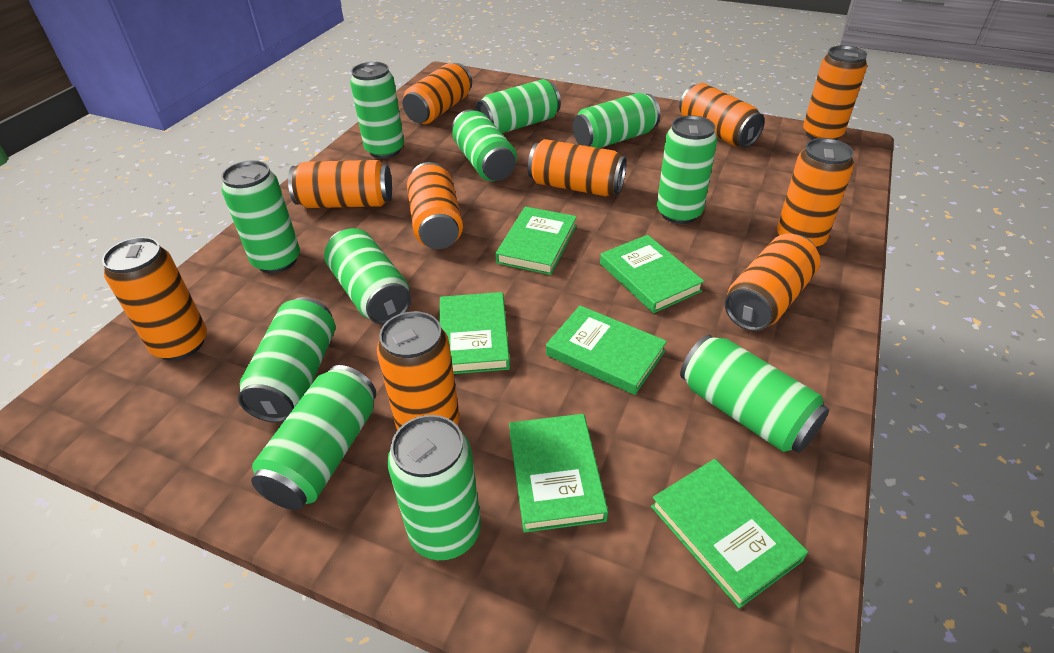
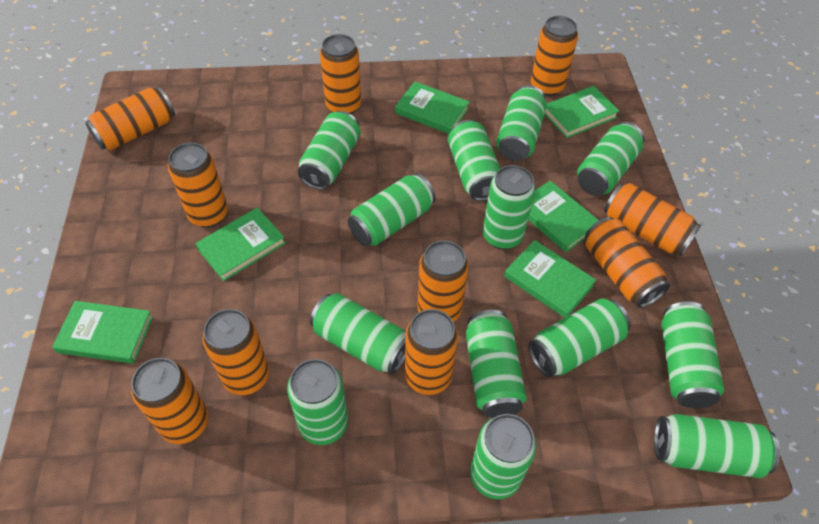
green can: 11 -> 13

